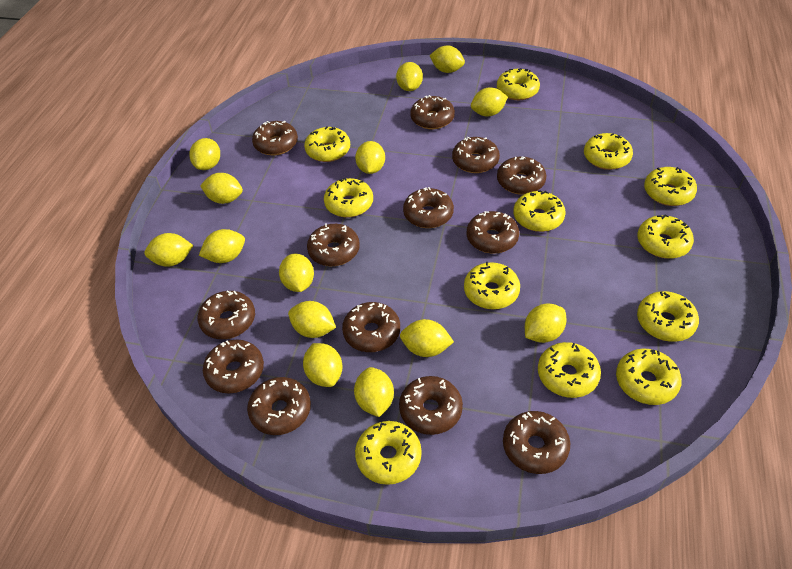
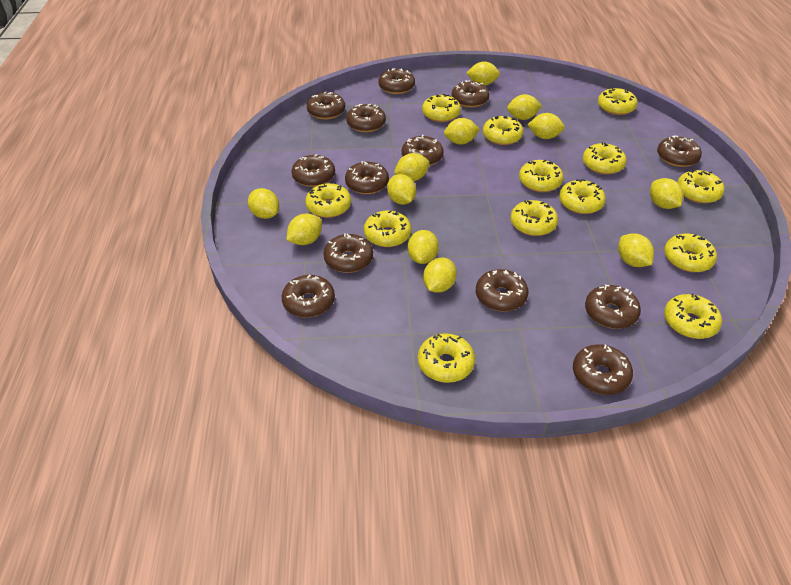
yellow donut: 12 -> 13
yellow lemon: 14 -> 12

